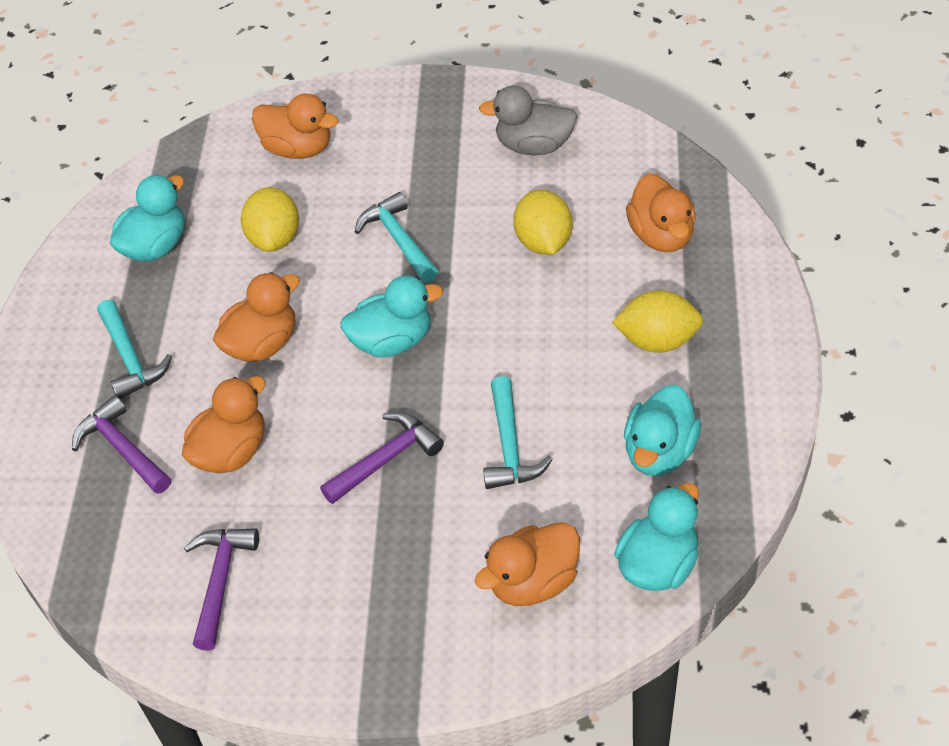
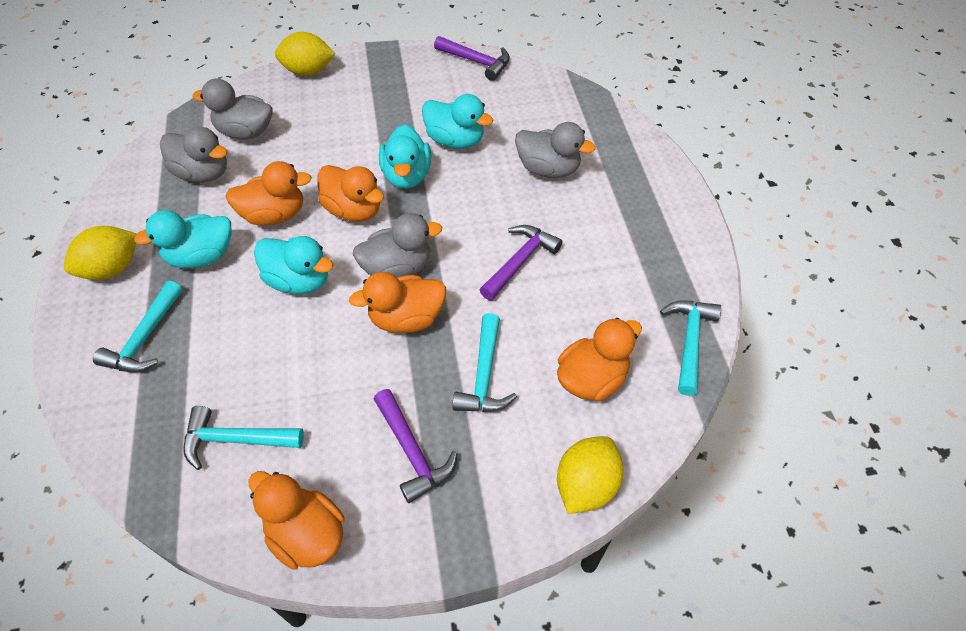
grey duck: 1 -> 4
turquoise hammer: 3 -> 4

